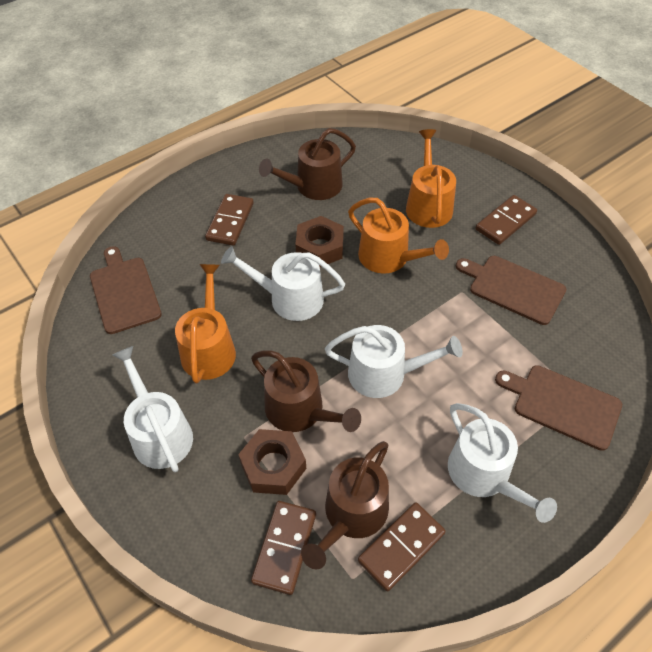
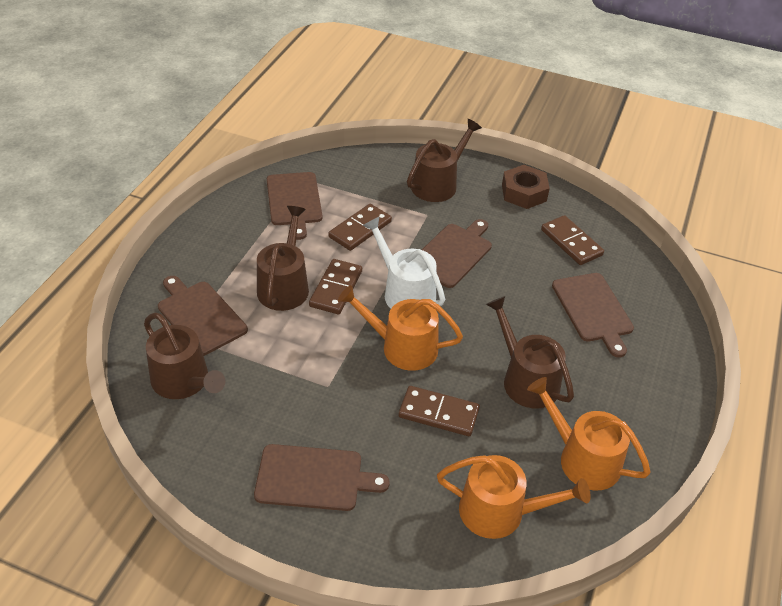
brown cutting board: 3 -> 5
brown nut: 2 -> 1
brown watering can: 3 -> 4
white watering can: 4 -> 1

